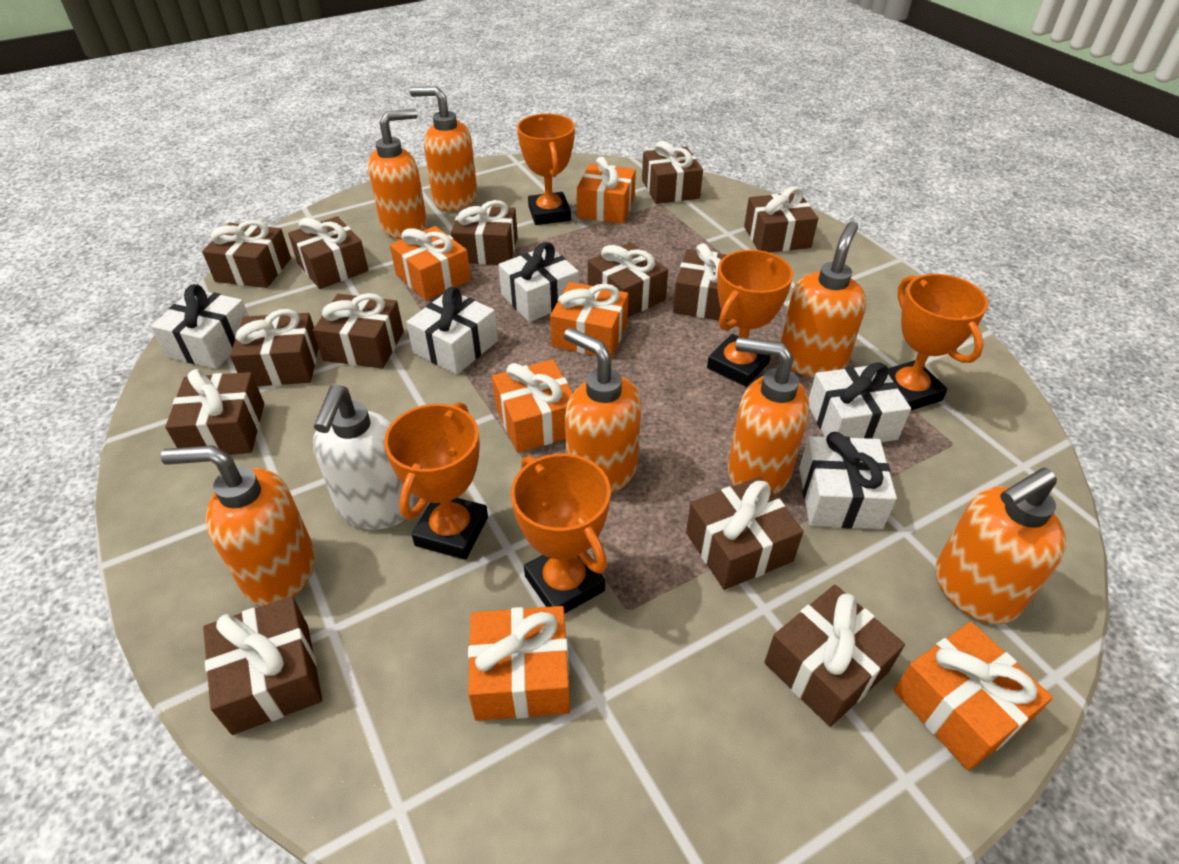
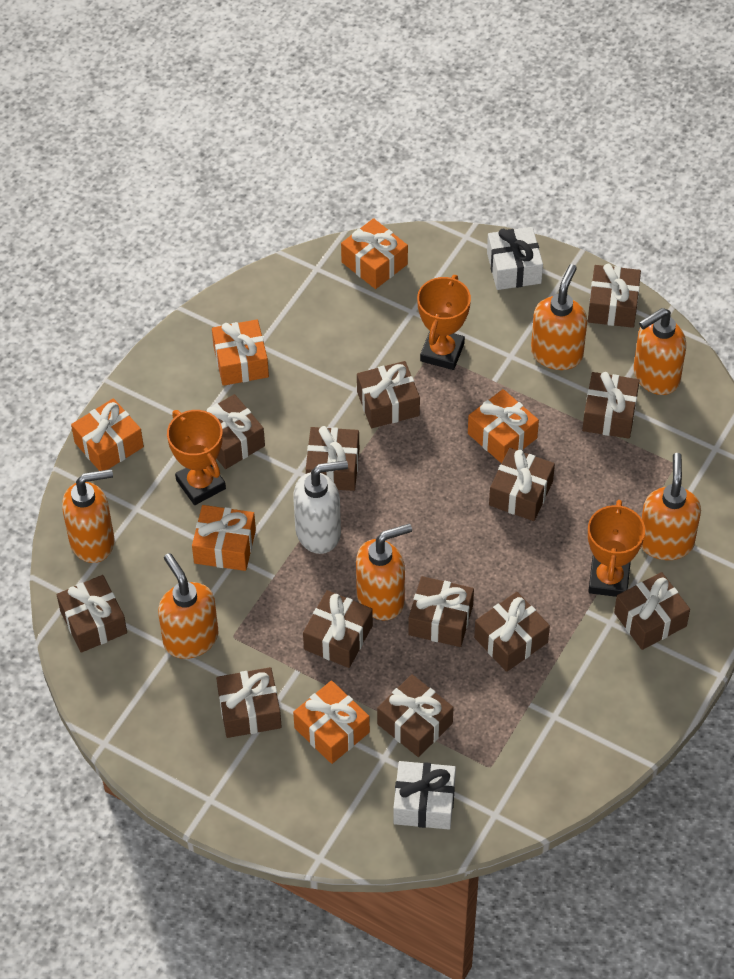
orange soap dispenser: 7 -> 6
orange trophy: 5 -> 3
white gift: 5 -> 2

